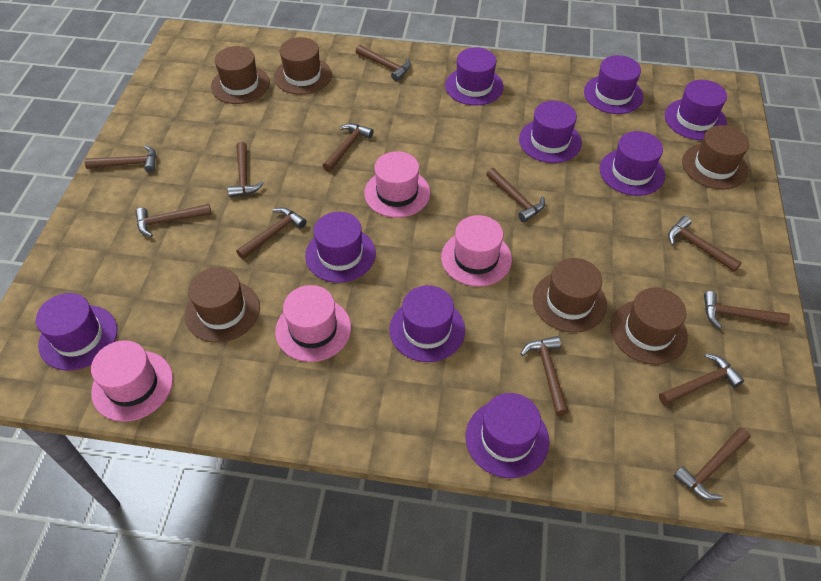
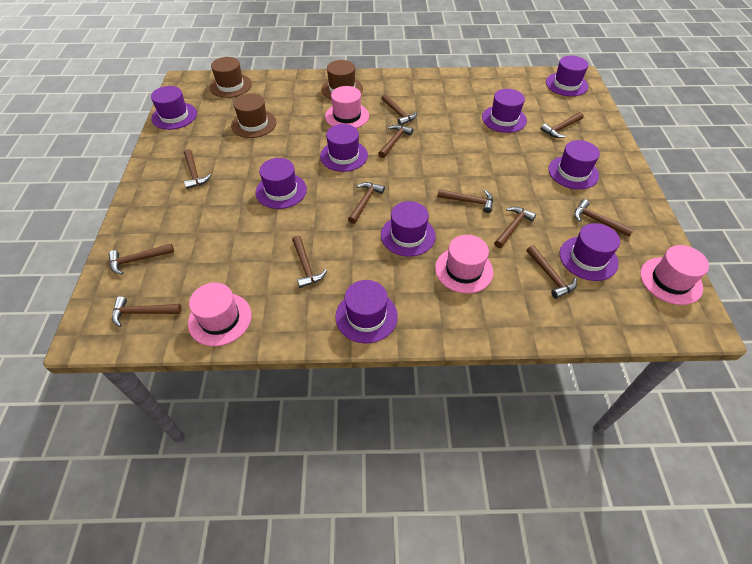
brown hat: 6 -> 3

